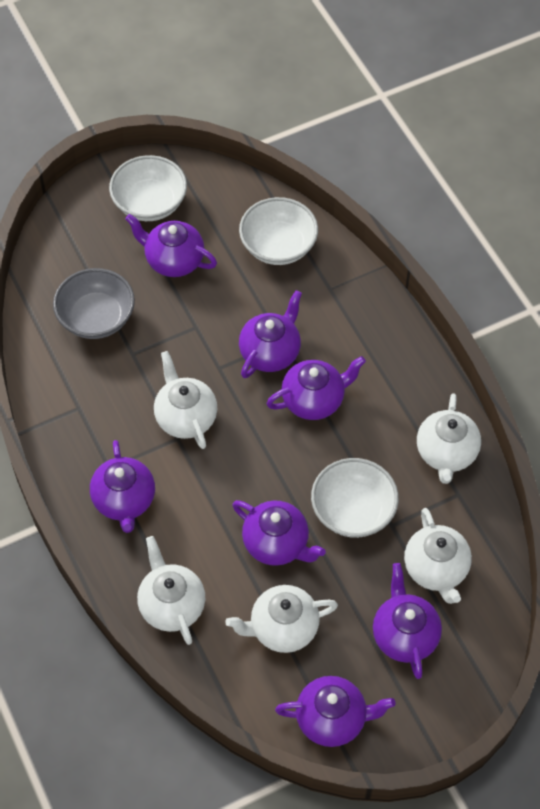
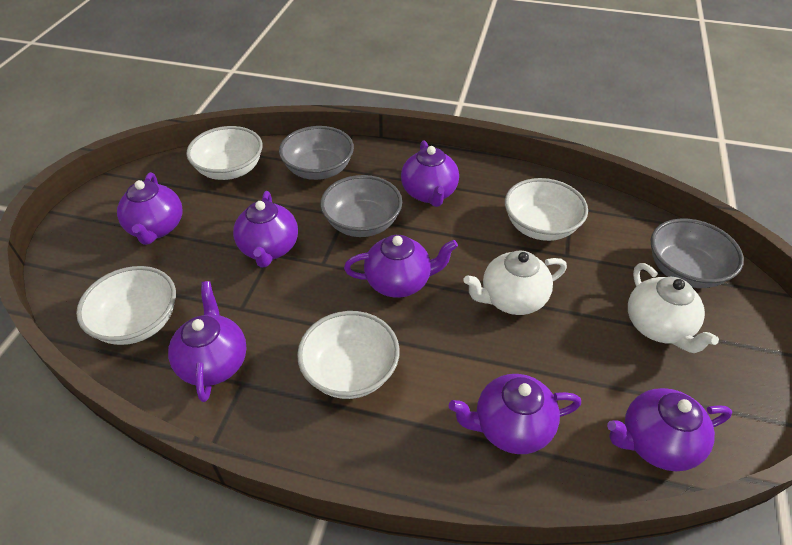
grey bowl: 1 -> 3
white bowl: 3 -> 4
white teapot: 5 -> 2

